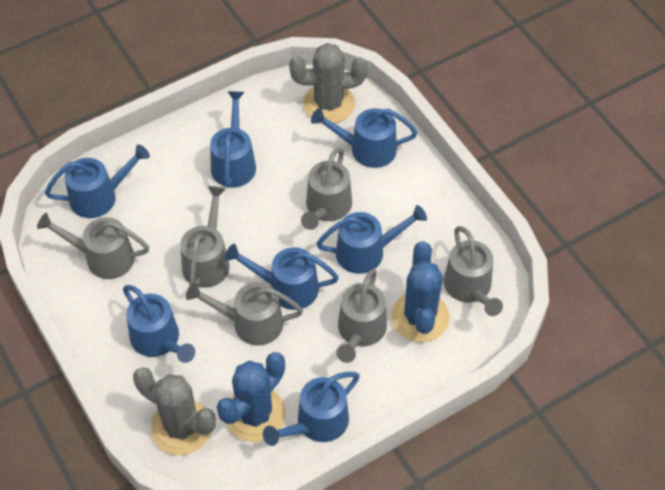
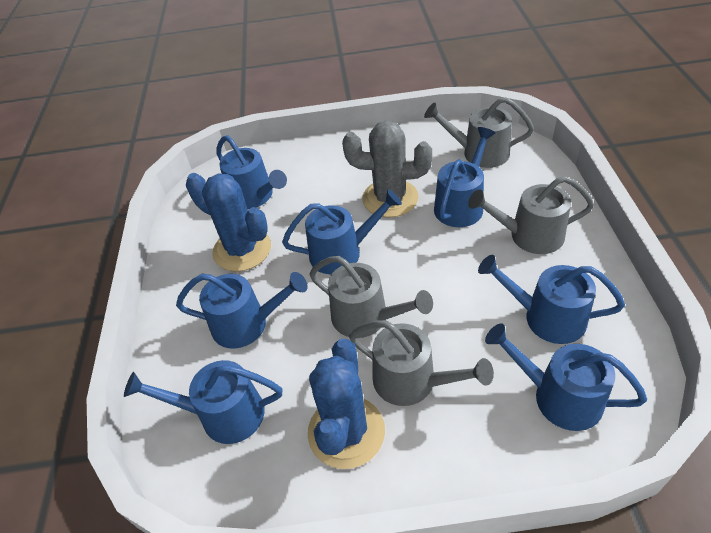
grey cactus: 2 -> 1
grey watering can: 6 -> 4

